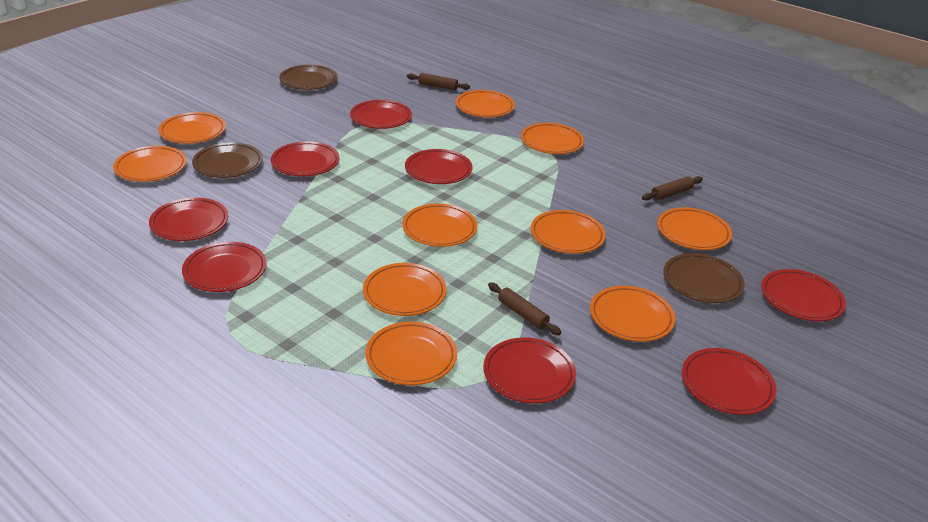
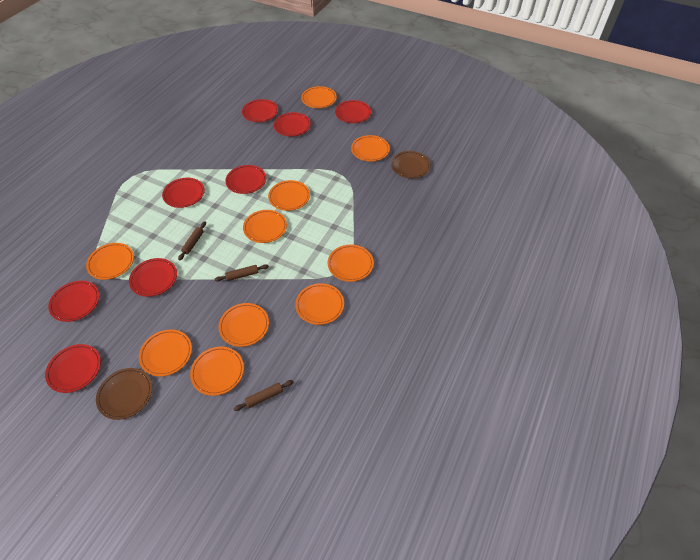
brown plate: 3 -> 2

